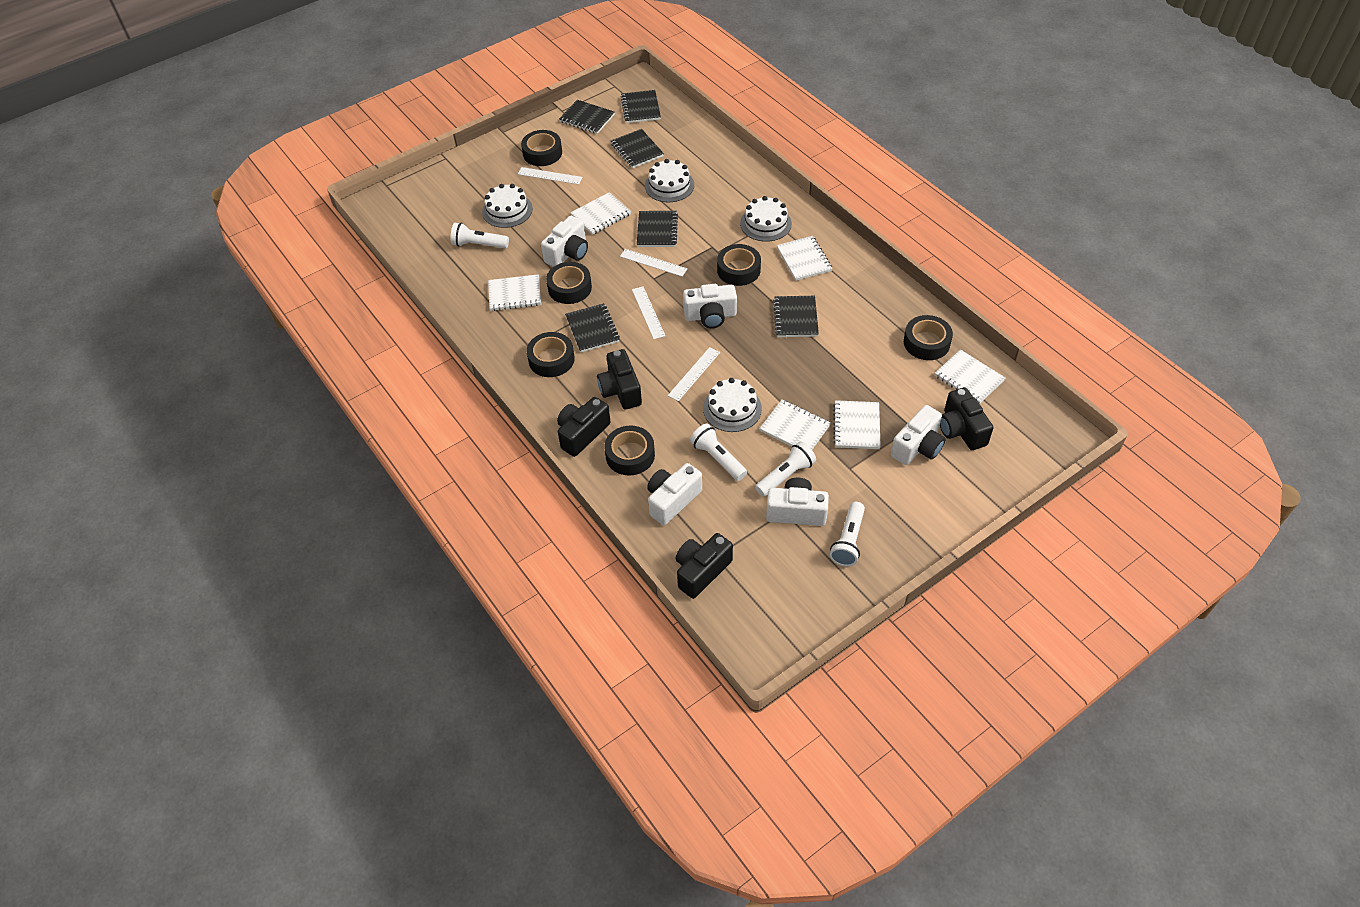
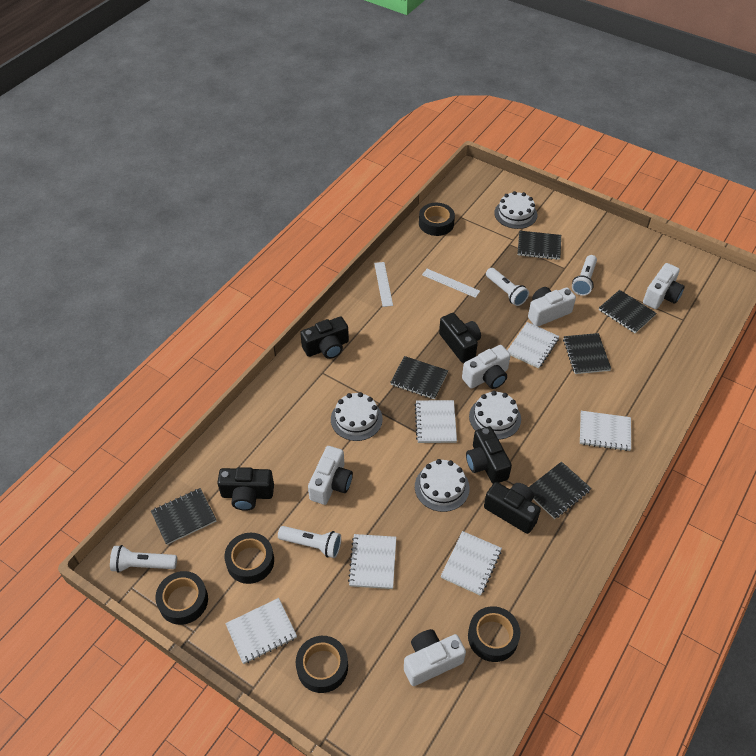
black camera: 4 -> 5
black tape: 6 -> 5
white ruler: 4 -> 2

